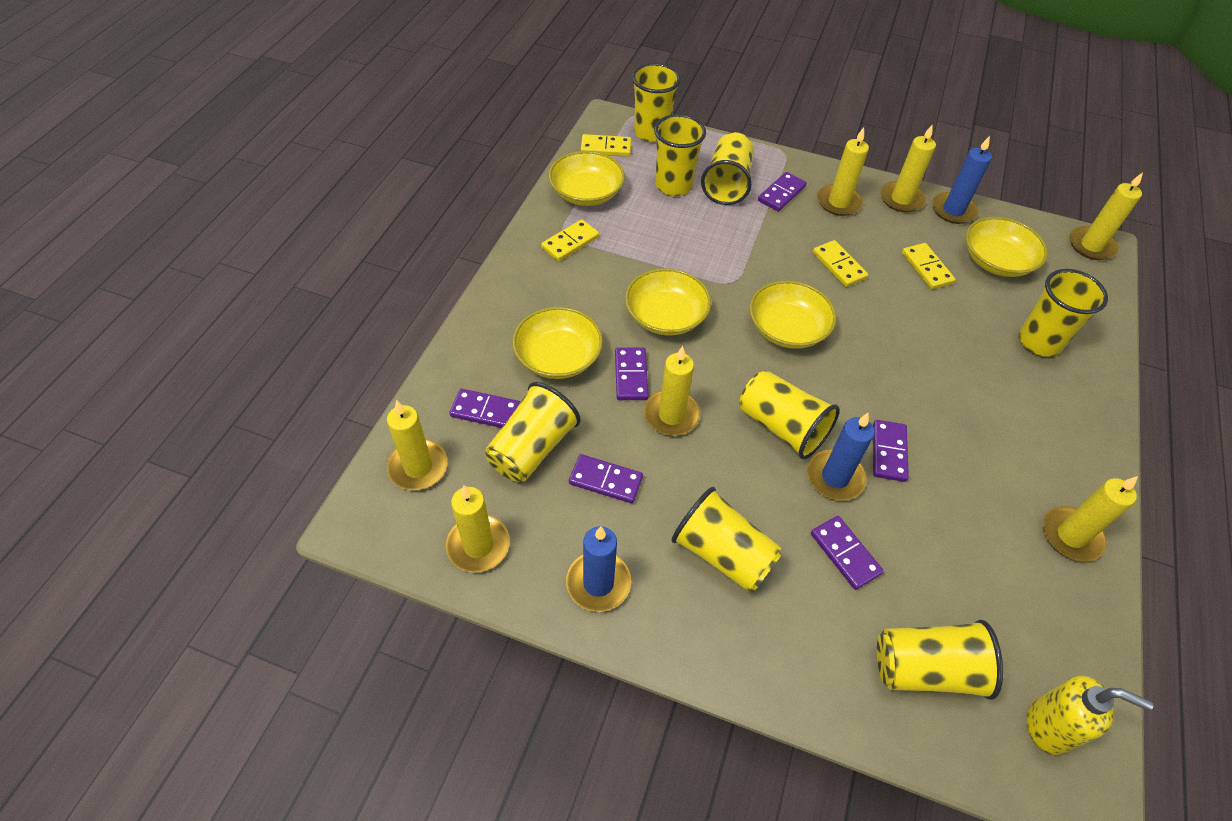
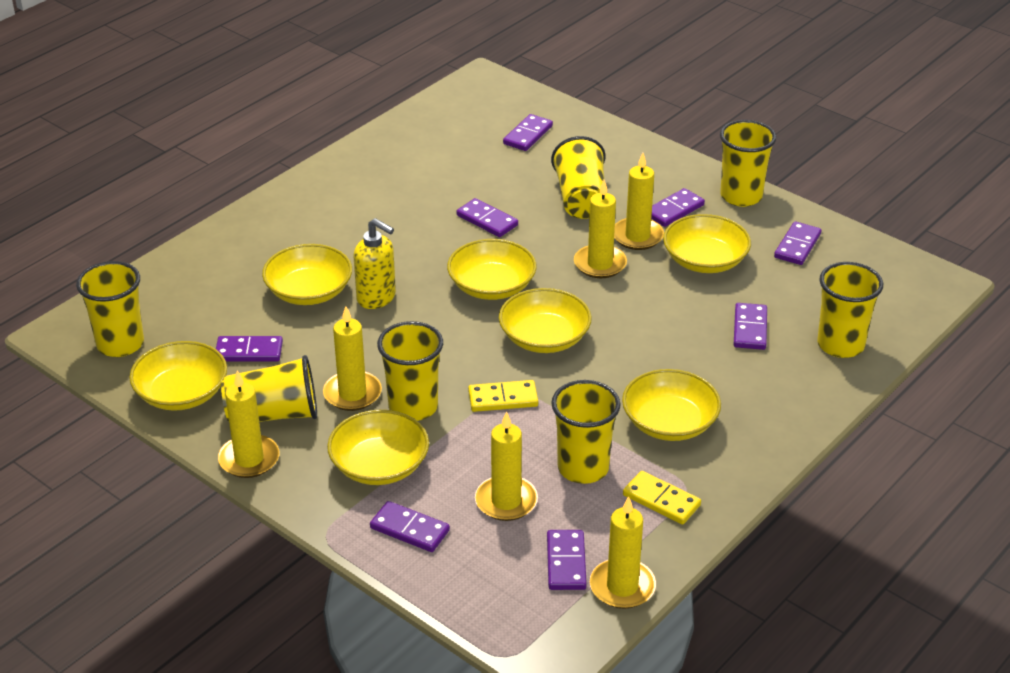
blue candle: 3 -> 0
purple domino: 6 -> 8
yellow bowl: 5 -> 7
yellow candle: 7 -> 6
yellow cup: 8 -> 7
yellow domino: 4 -> 2

